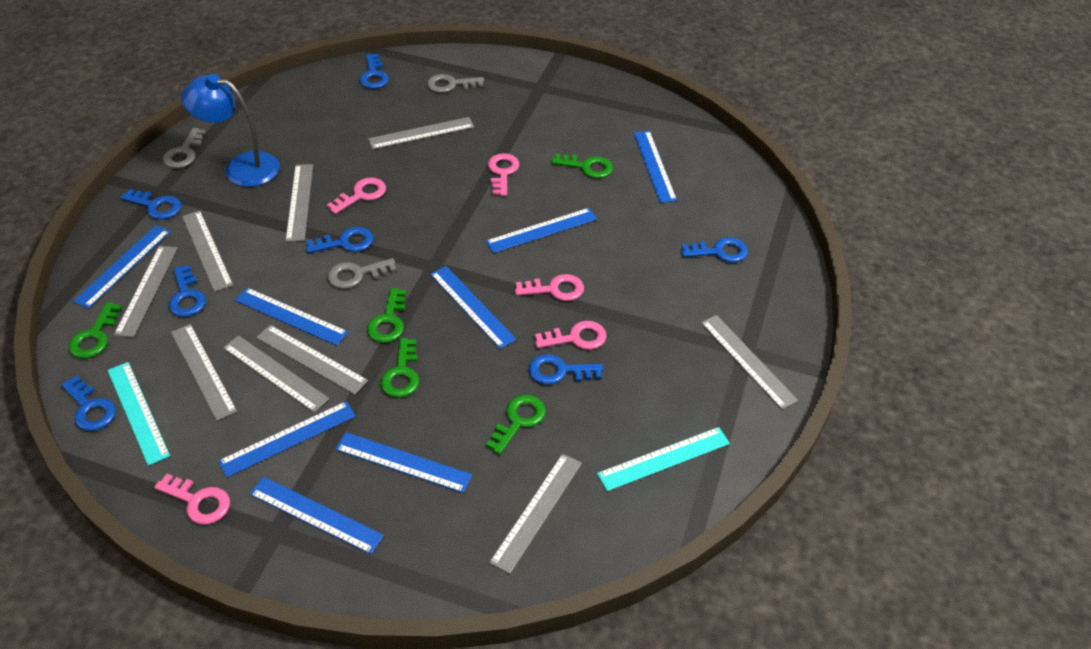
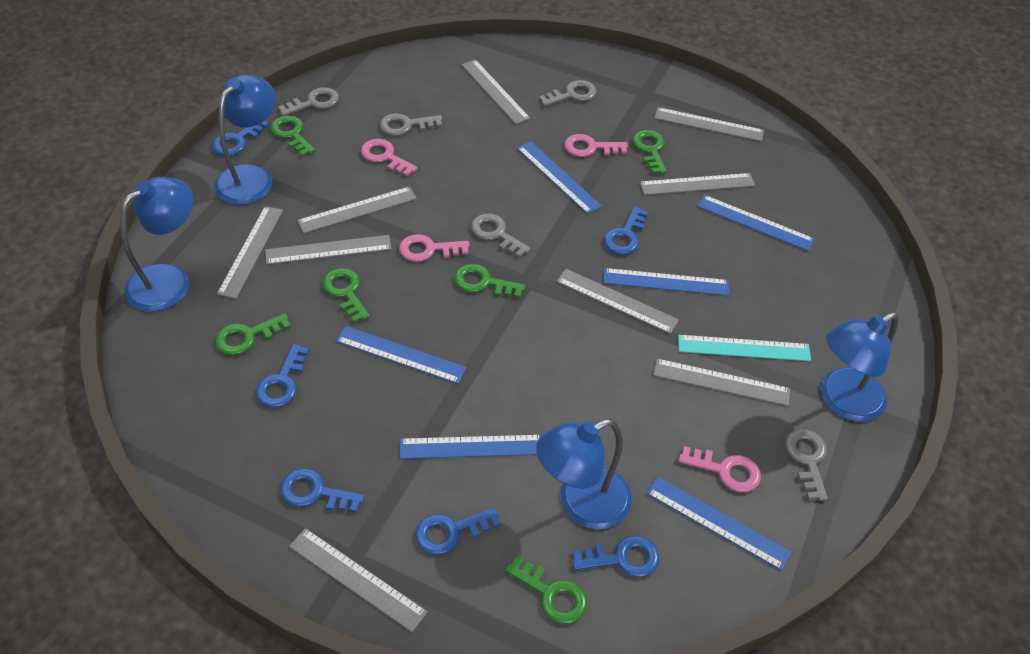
blue key: 7 -> 6
blue lamp: 1 -> 4
blue ruler: 8 -> 6
green key: 5 -> 6
grey key: 3 -> 5
pink key: 5 -> 4
turquoise ruler: 2 -> 1

